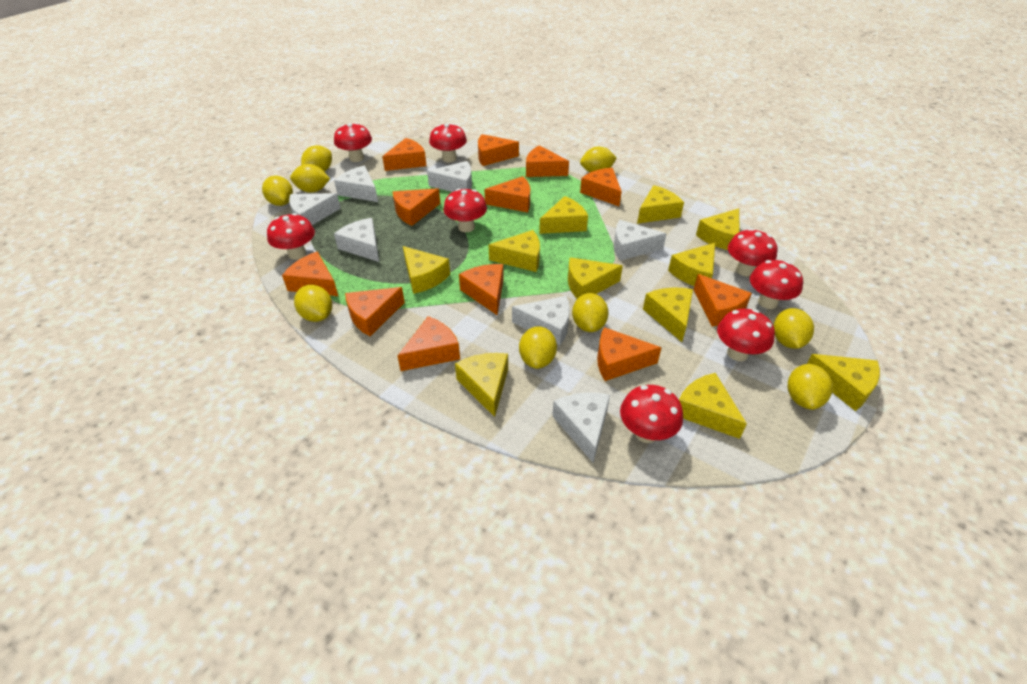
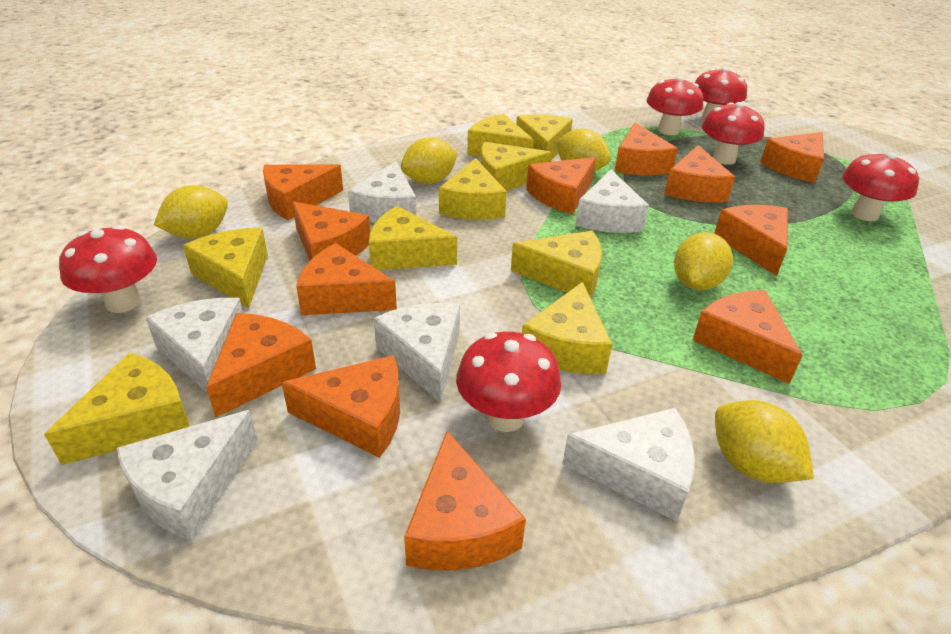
red mushroom: 8 -> 6
white cheese: 7 -> 6
yellow cheese: 11 -> 9
yellow lemon: 9 -> 5

